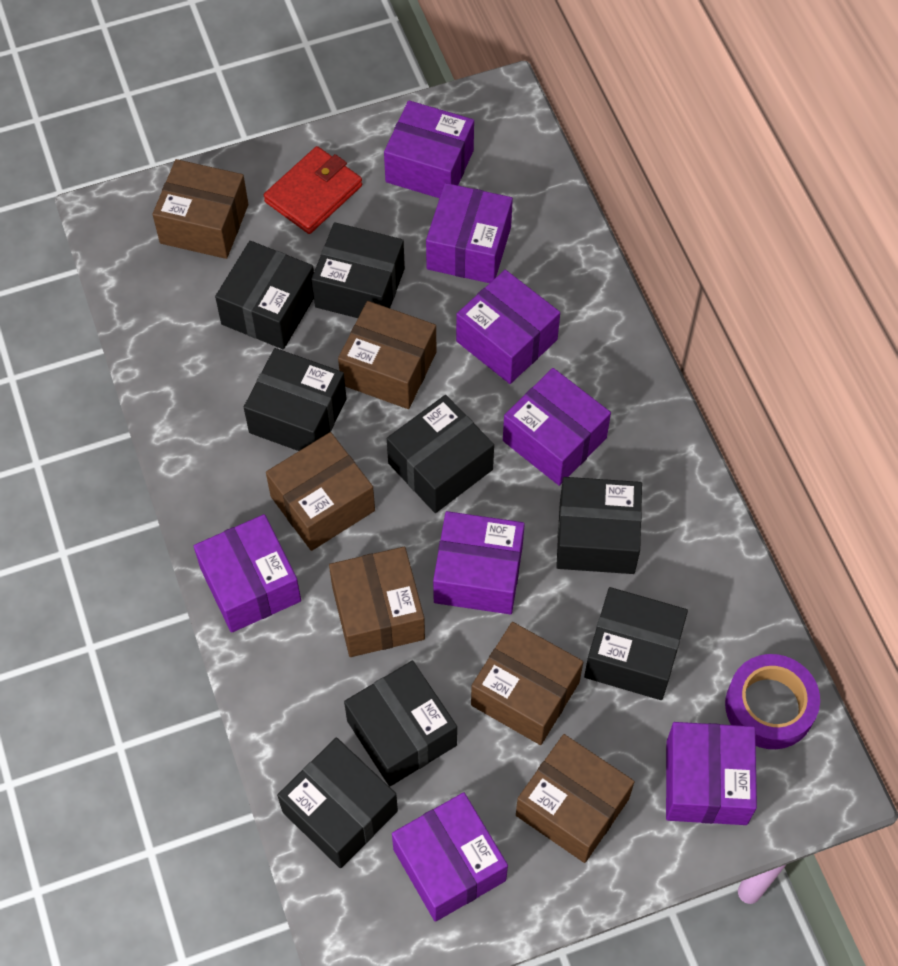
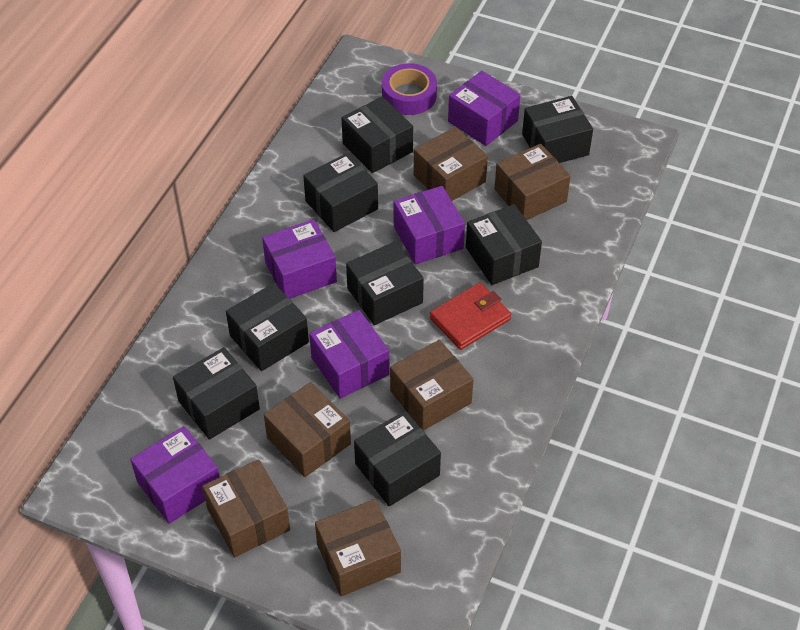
purple box: 8 -> 5

